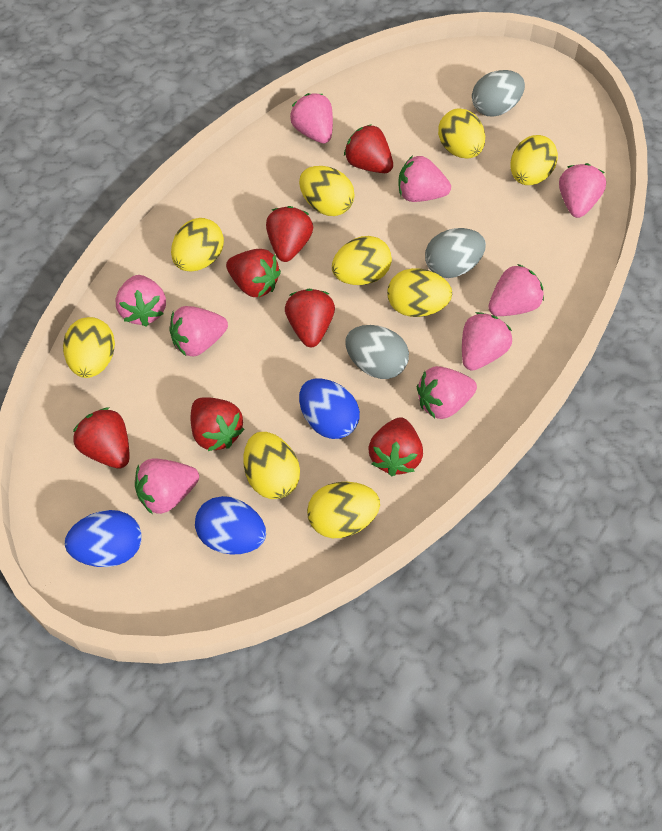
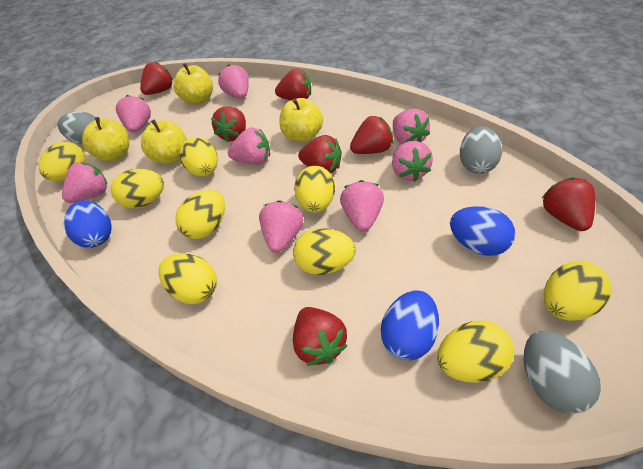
pink strawberry: 9 -> 8
yellow apple: 0 -> 4

